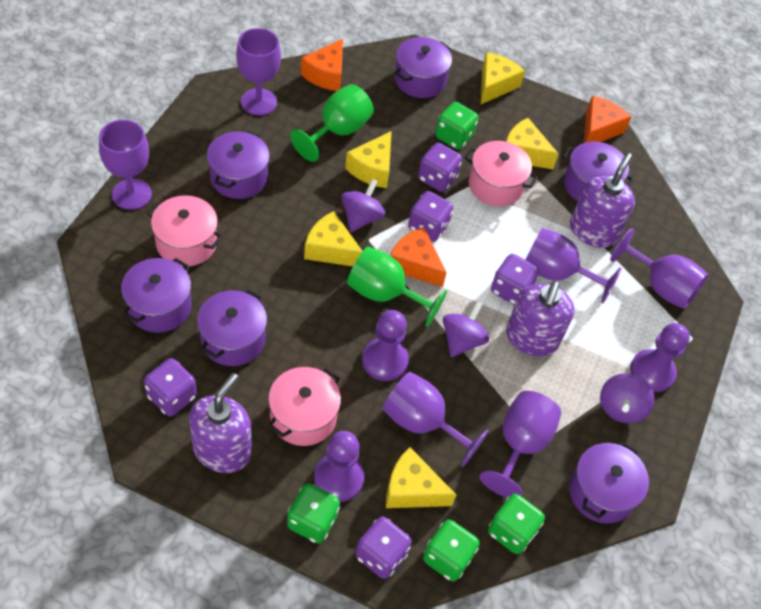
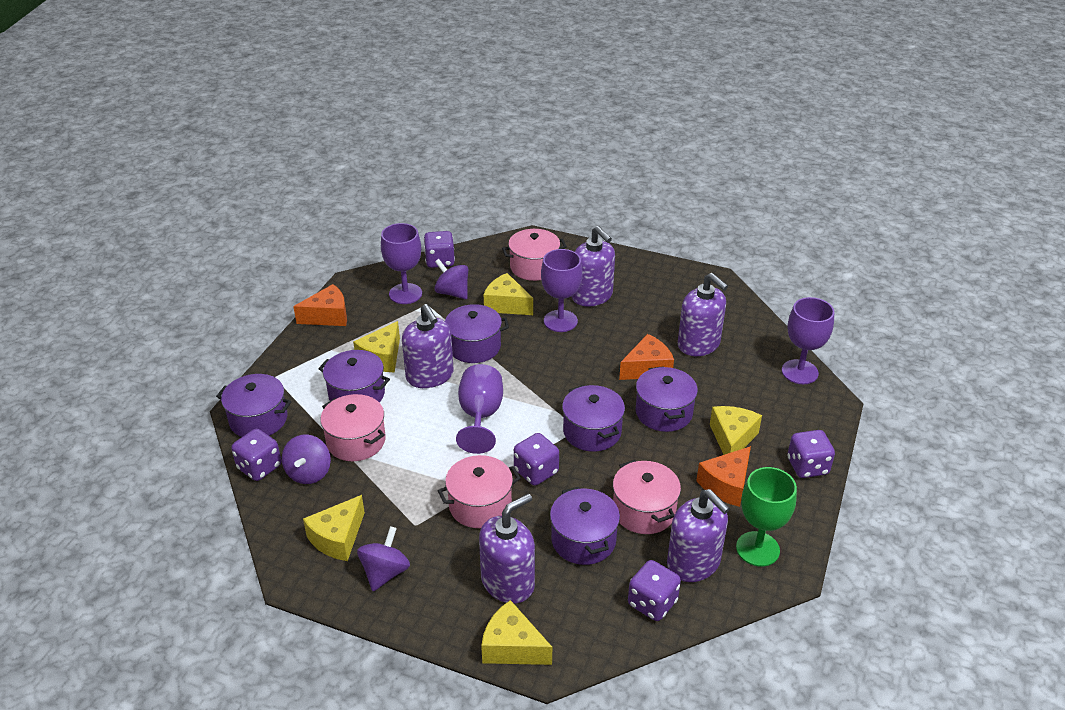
green dice: 4 -> 0
green goblet: 2 -> 1
pink pot: 3 -> 4
purple goblet: 6 -> 4
purple pawn: 3 -> 0
purple soap dispenser: 3 -> 5

